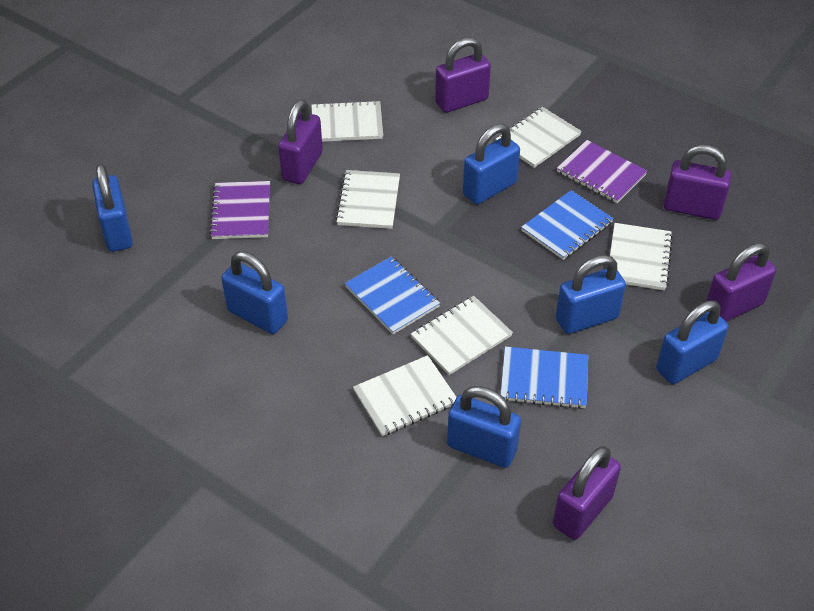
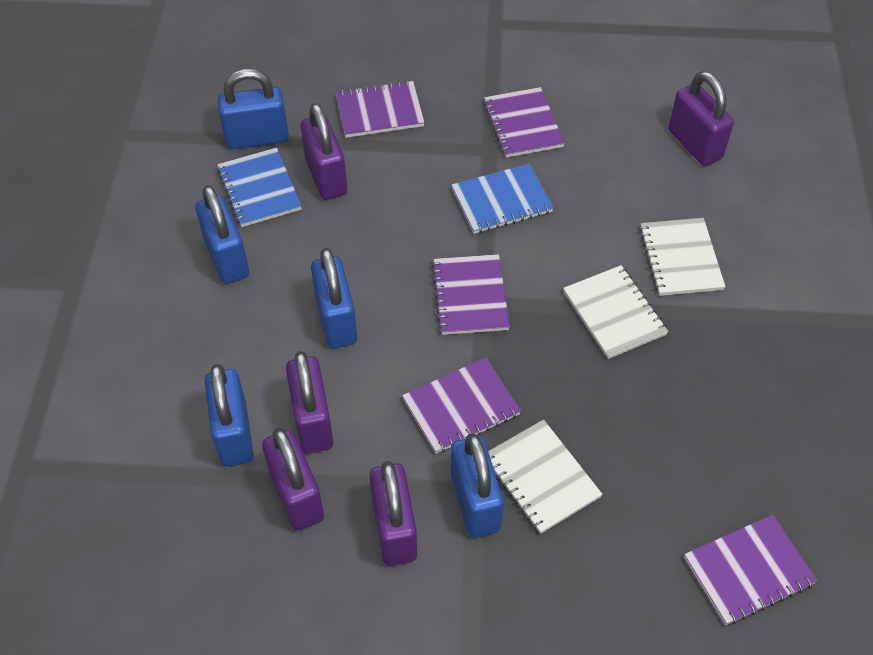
blue notebook: 3 -> 2
blue padlock: 6 -> 5
purple notebook: 2 -> 5
white notebook: 6 -> 3

